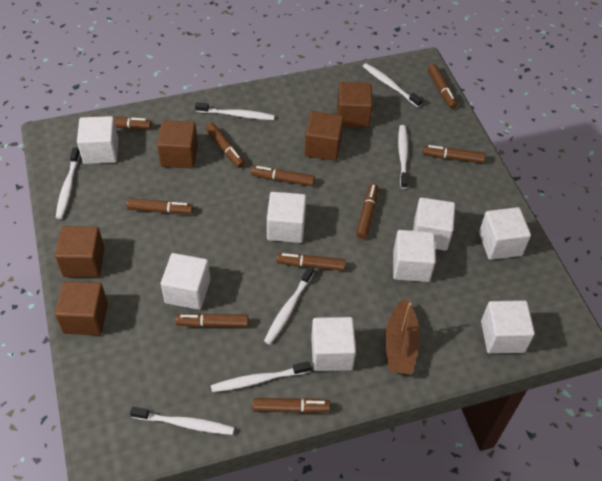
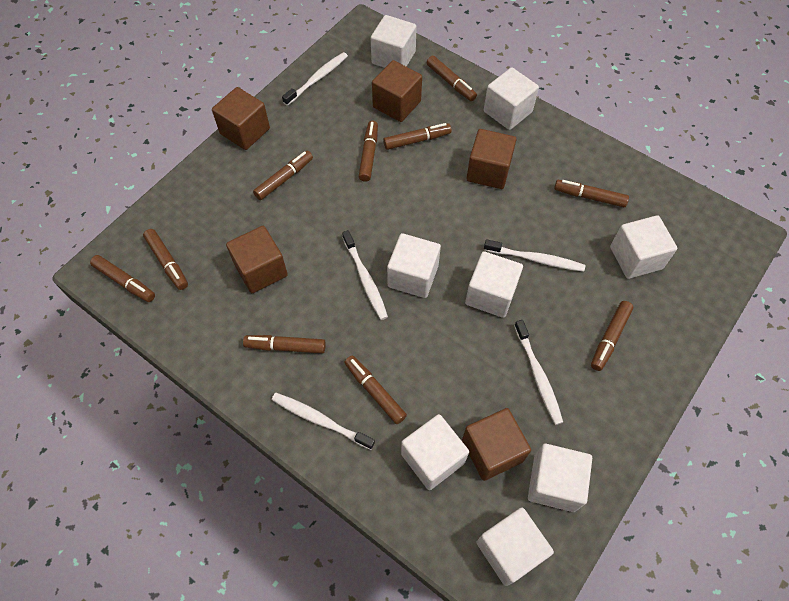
brown boat: 1 -> 0
white toothbrush: 7 -> 5

